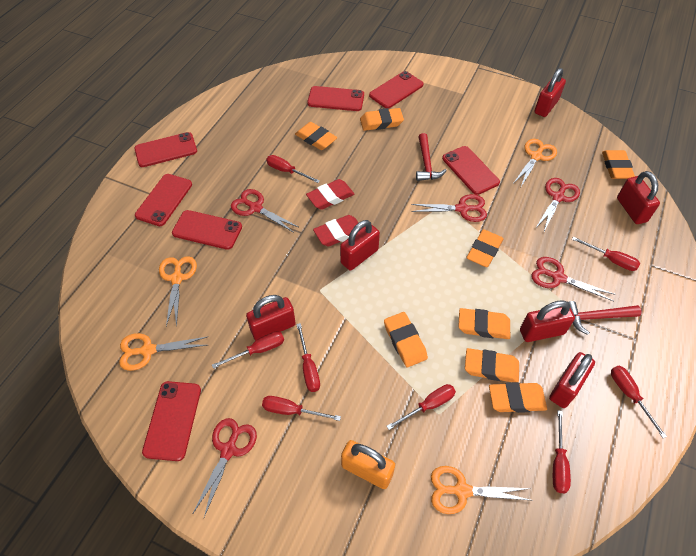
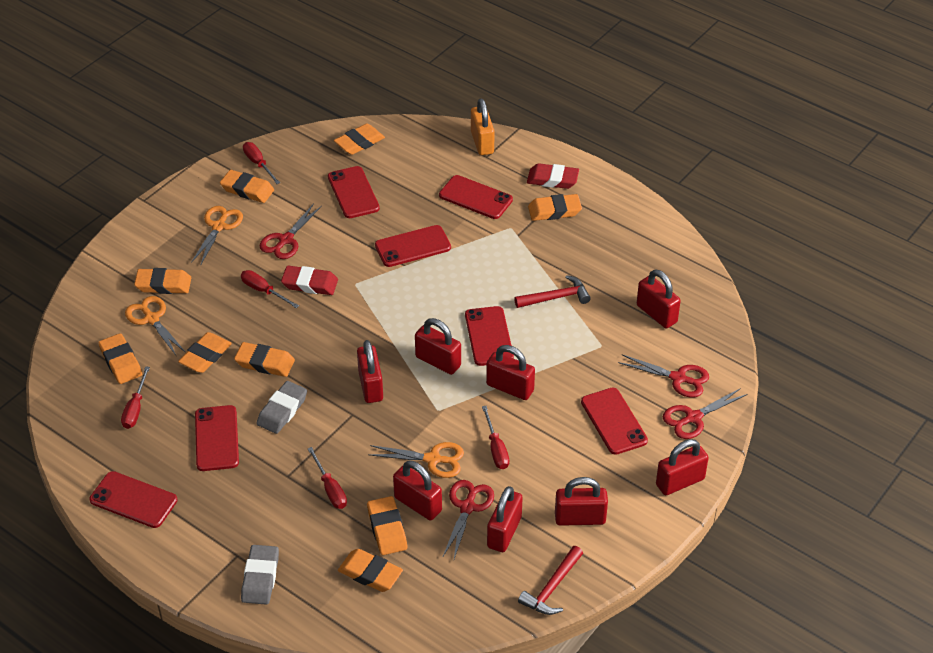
grey eraser: 0 -> 2
orange eraser: 8 -> 9
orange scissors: 4 -> 3
red padlock: 6 -> 8
red scissors: 5 -> 4
red screwdriver: 8 -> 5

